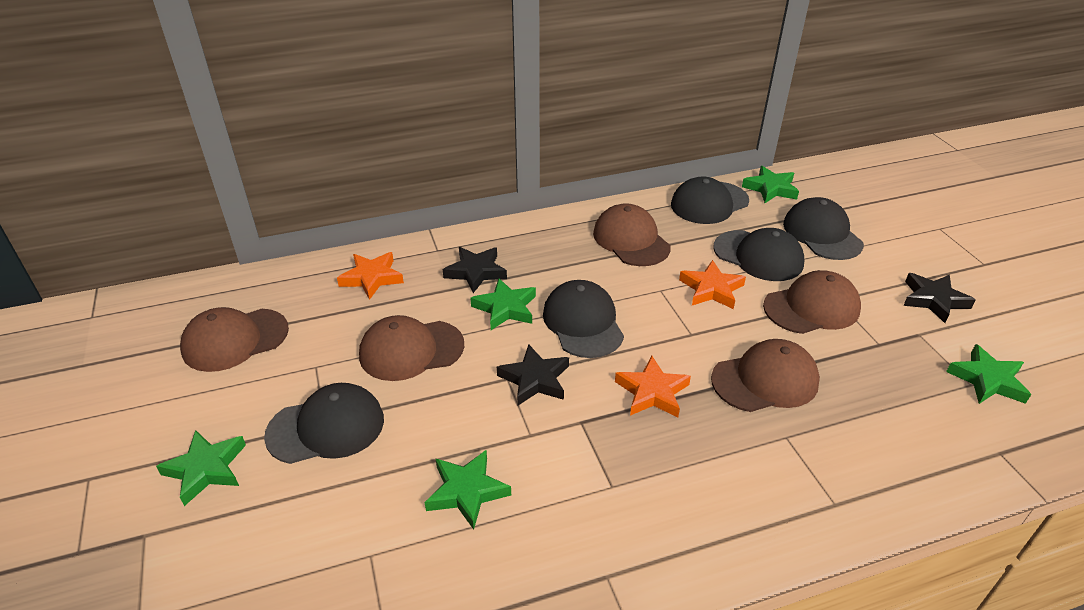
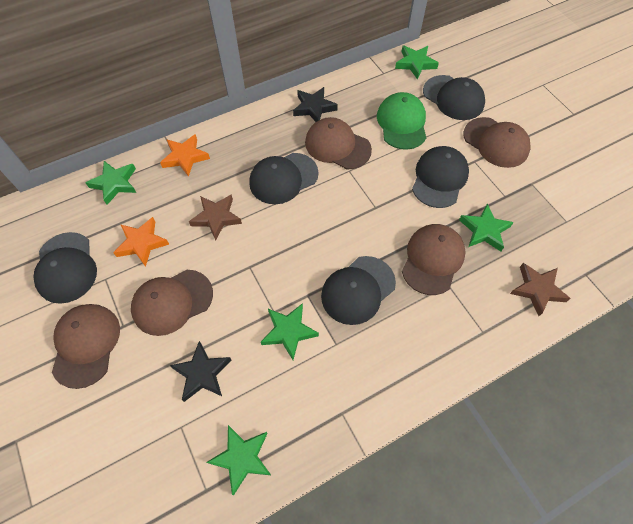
black star: 3 -> 2
brown star: 0 -> 2
green cap: 0 -> 1
orange star: 3 -> 2

